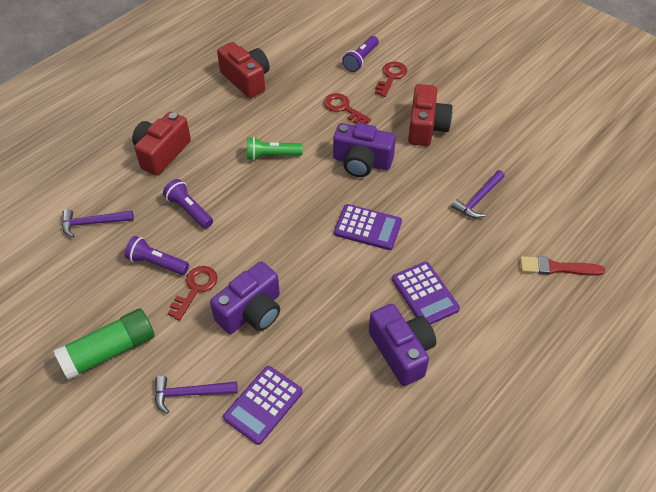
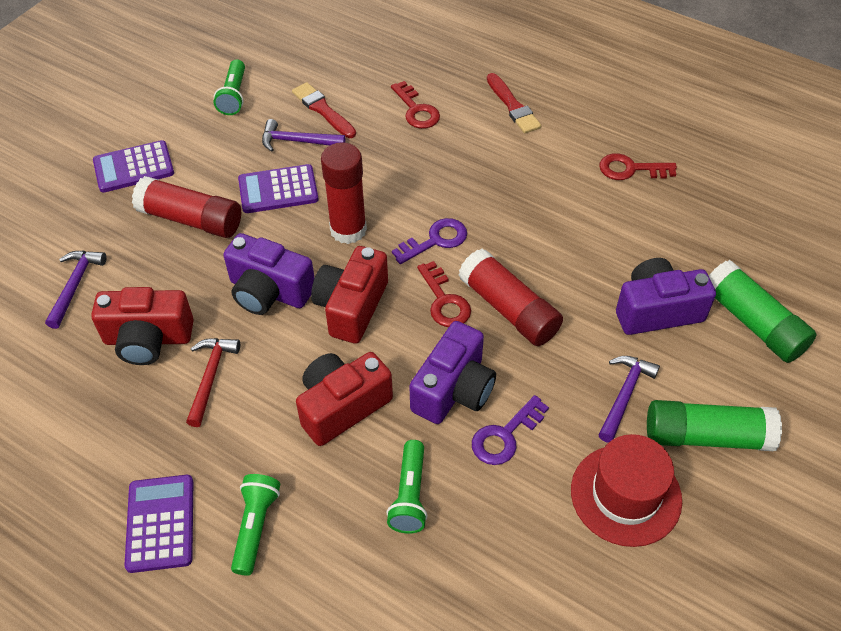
green flashlight: 1 -> 3
green glue stick: 1 -> 2
purple flashlight: 3 -> 0
purple key: 0 -> 2
red brush: 1 -> 2
red glue stick: 0 -> 3
red hammer: 0 -> 1
red hat: 0 -> 1

